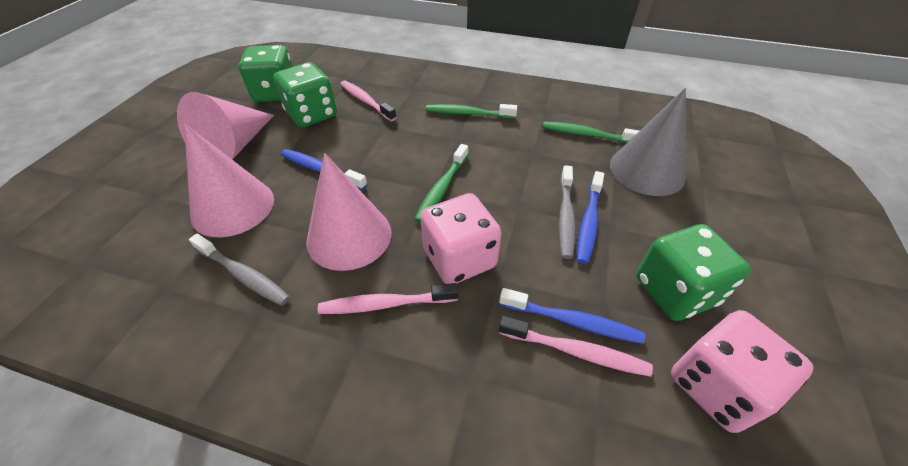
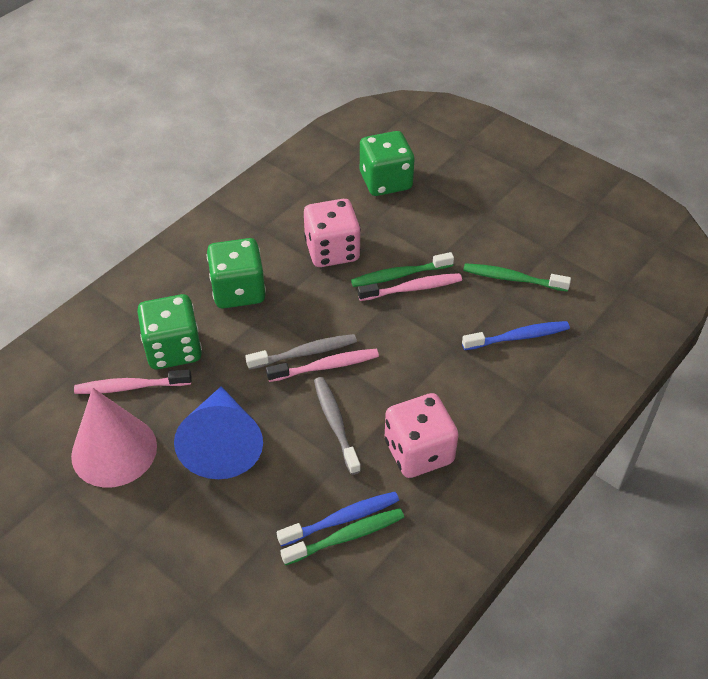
blue cone: 0 -> 1
blue toothbrush: 3 -> 2
grey cone: 1 -> 0
pink cone: 3 -> 1

